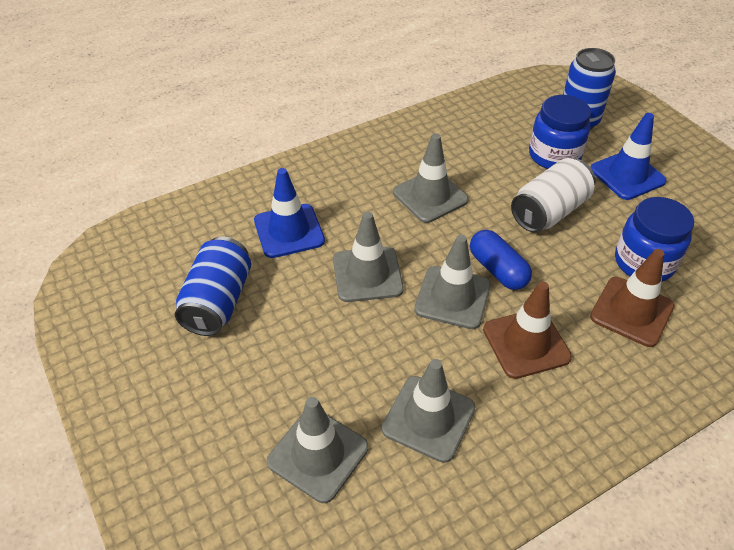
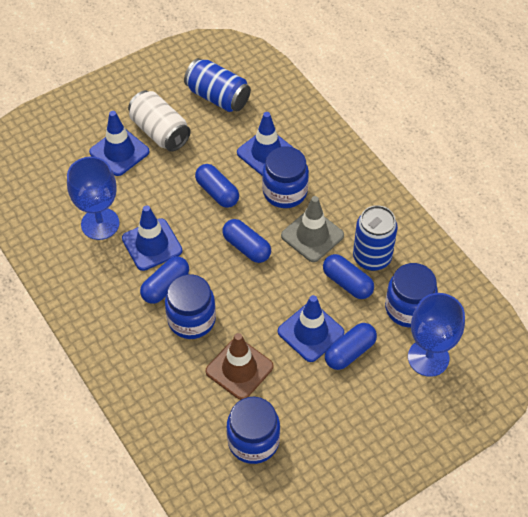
blue capsule: 1 -> 5
blue goblet: 0 -> 2
blue jar: 2 -> 4
blue traffic cone: 2 -> 4
brown traffic cone: 2 -> 1
grey traffic cone: 5 -> 1

